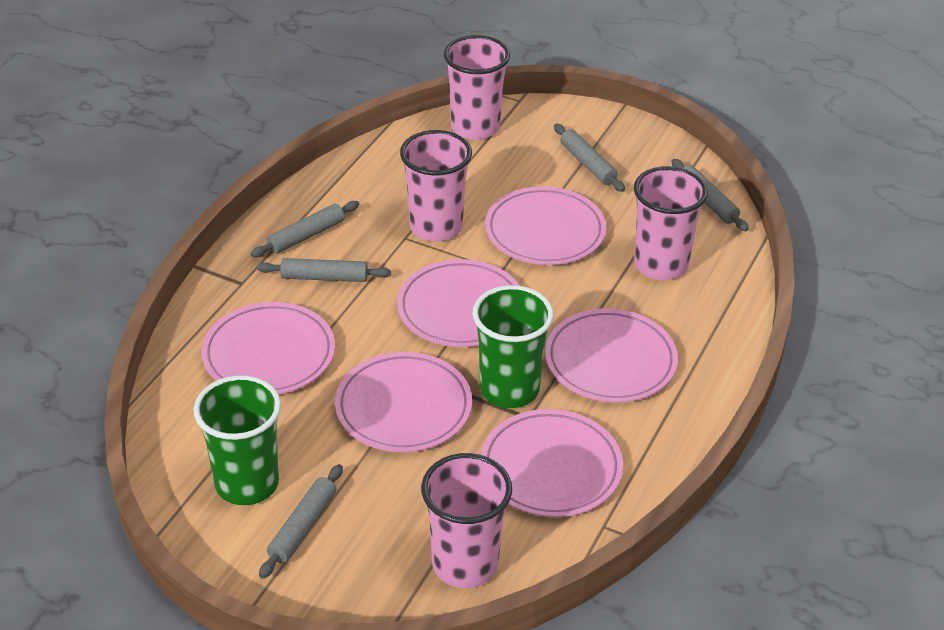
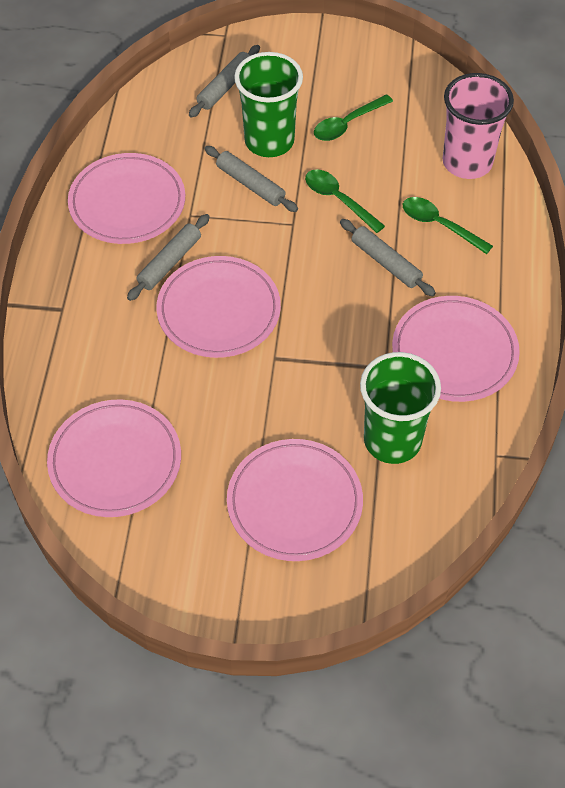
green spoon: 0 -> 3
grey rolling pin: 5 -> 4
pink cup: 4 -> 1
pink plate: 6 -> 5

